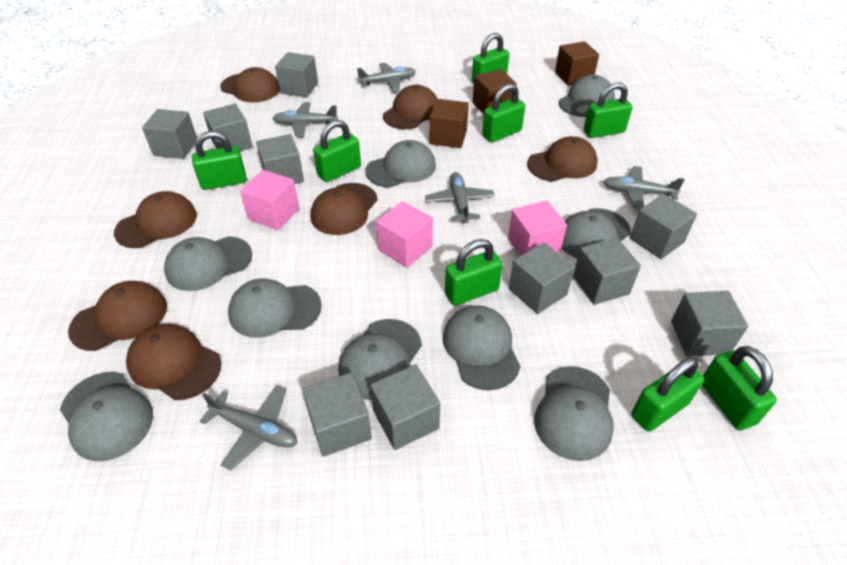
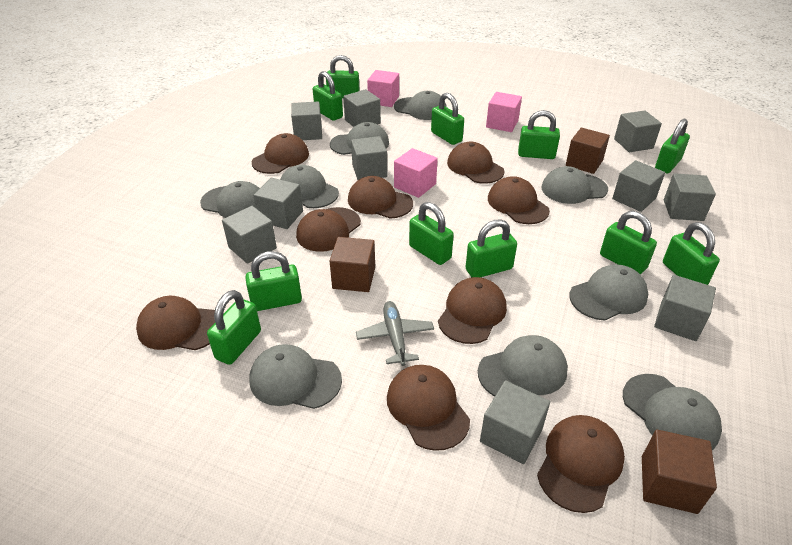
brown cap: 7 -> 9
green padlock: 8 -> 11
grey plane: 5 -> 1

